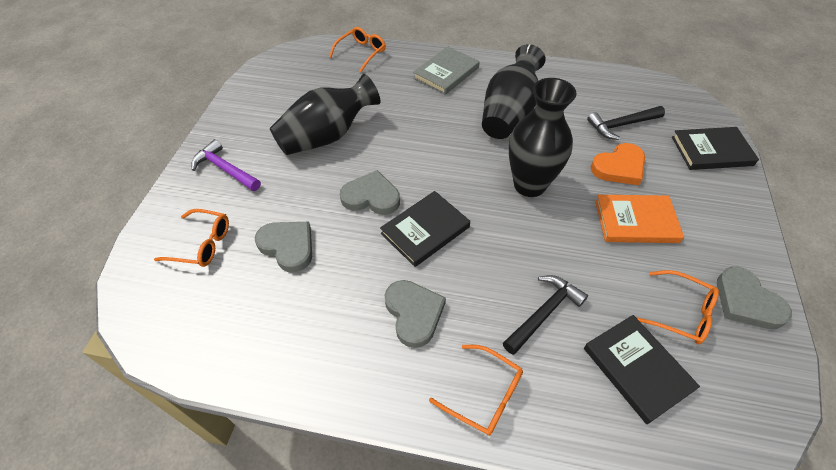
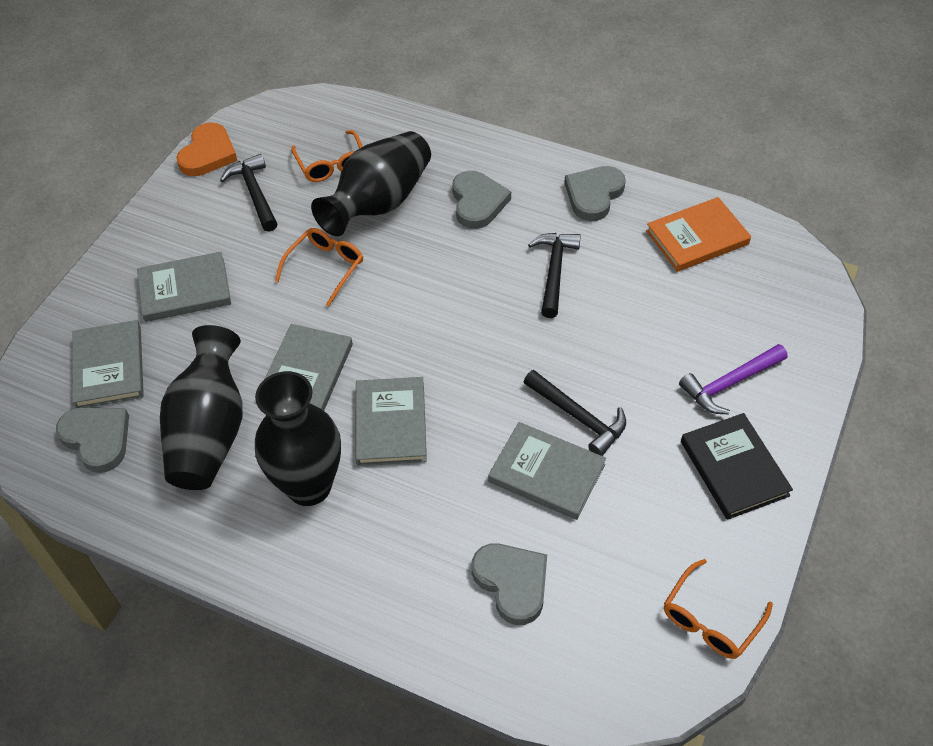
black book: 3 -> 1
black hammer: 2 -> 3
grey book: 1 -> 5
orange glasses: 4 -> 3

